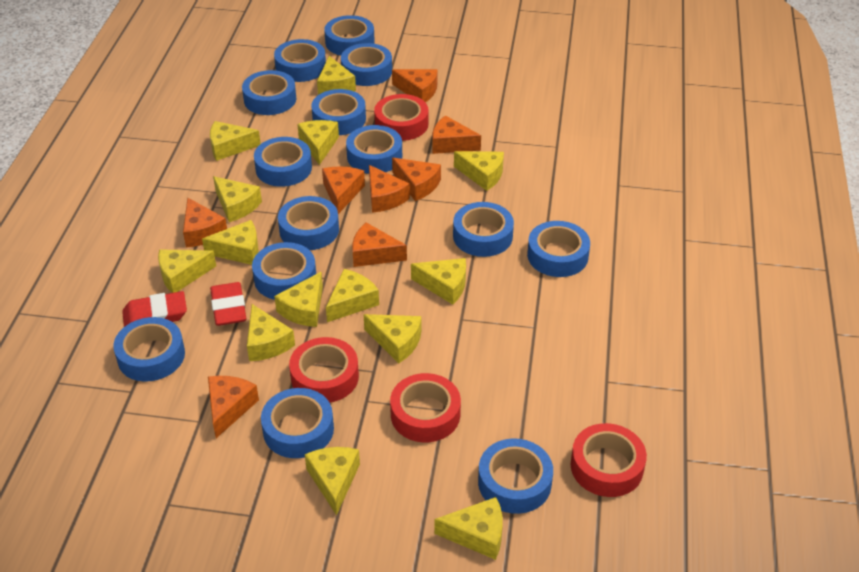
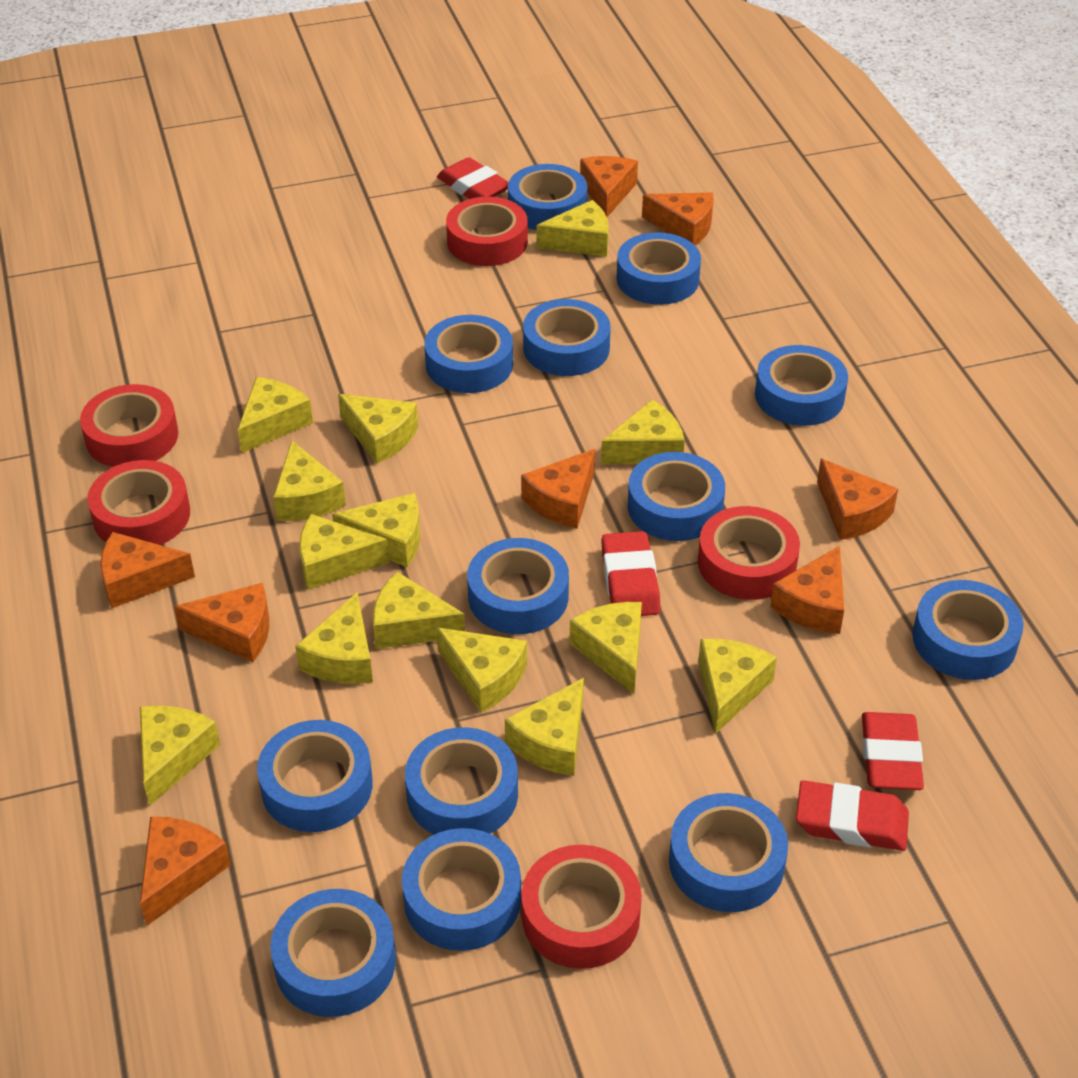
blue tape: 14 -> 13
red eraser: 2 -> 4
red tape: 4 -> 5

